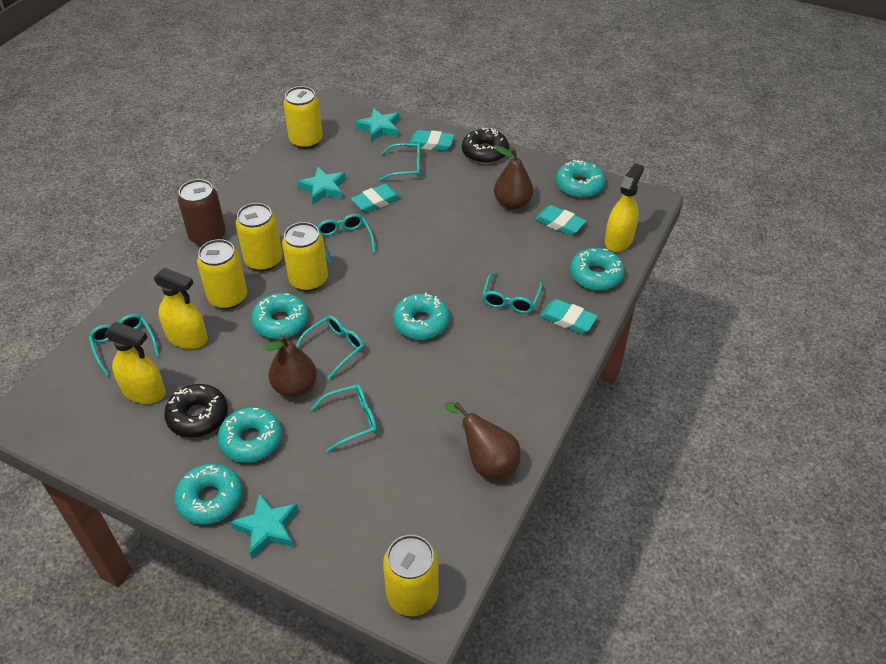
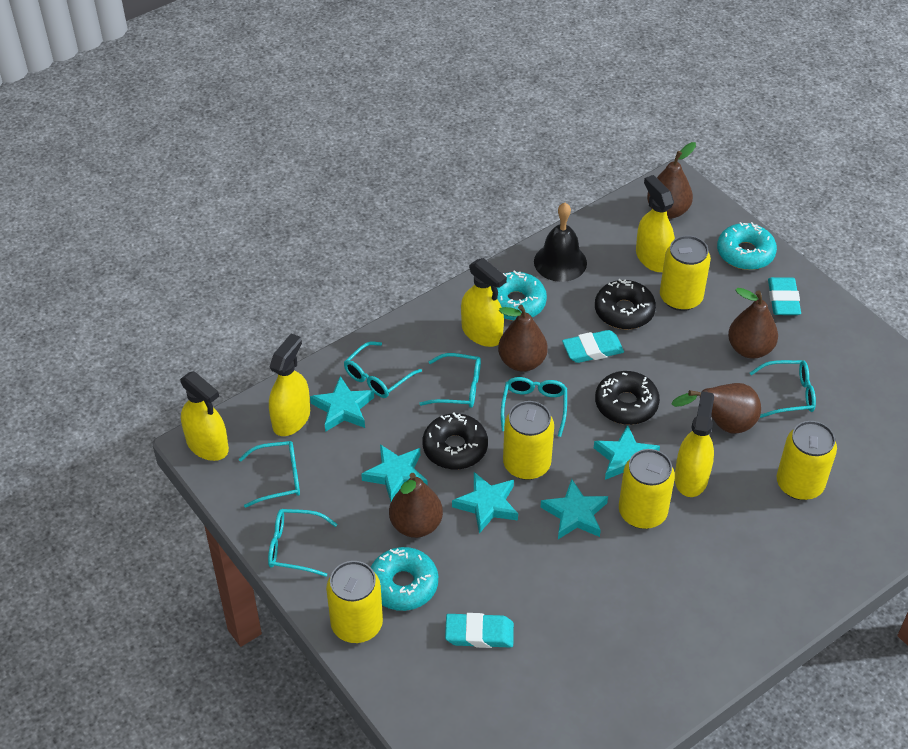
black bell: 0 -> 1
black donut: 2 -> 3
brown can: 1 -> 0
brown pear: 3 -> 5
turquoise donut: 6 -> 3
turquoise eraser: 4 -> 3
turquoise star: 3 -> 5
yellow spray bottle: 3 -> 5

